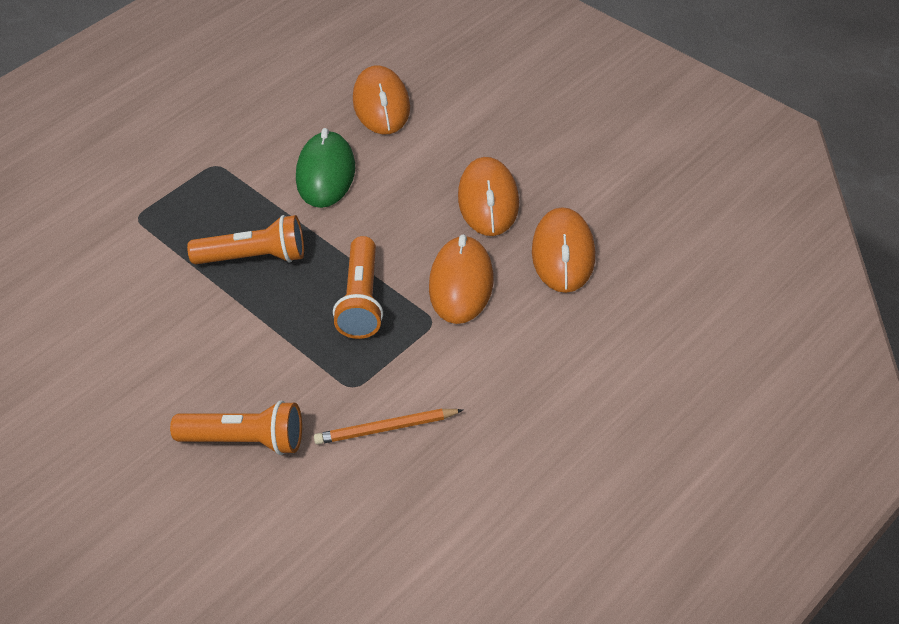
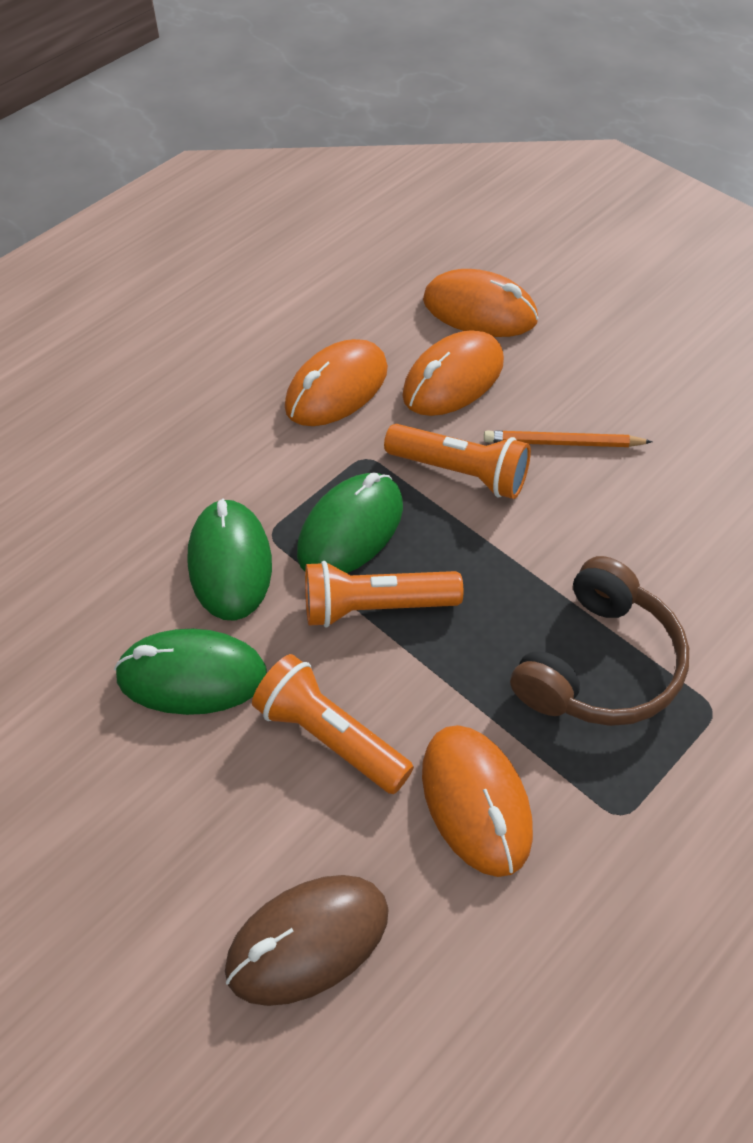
brown headphones: 0 -> 1
brown mouse: 0 -> 1
green mouse: 1 -> 3

